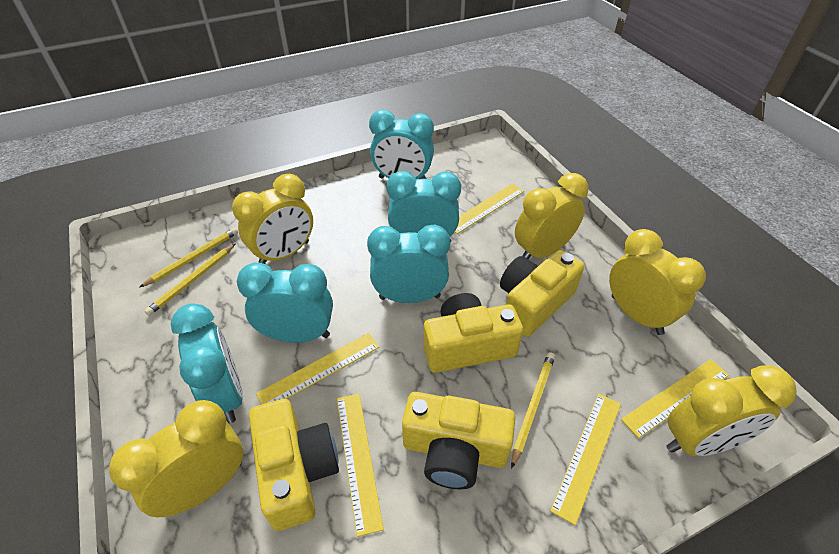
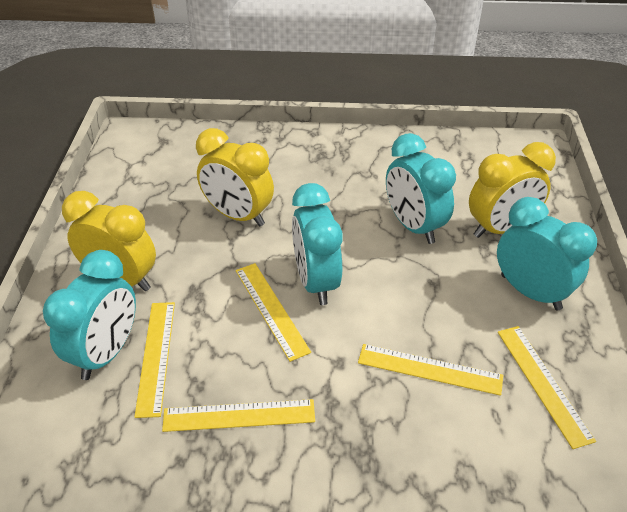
turquoise clock: 5 -> 4
yellow camera: 4 -> 0
yellow clock: 5 -> 3
yellow pencil: 3 -> 0

